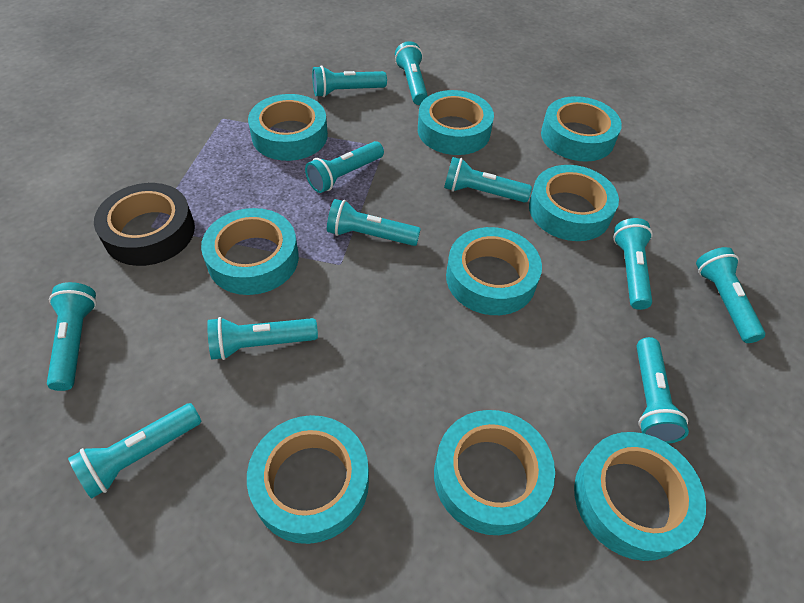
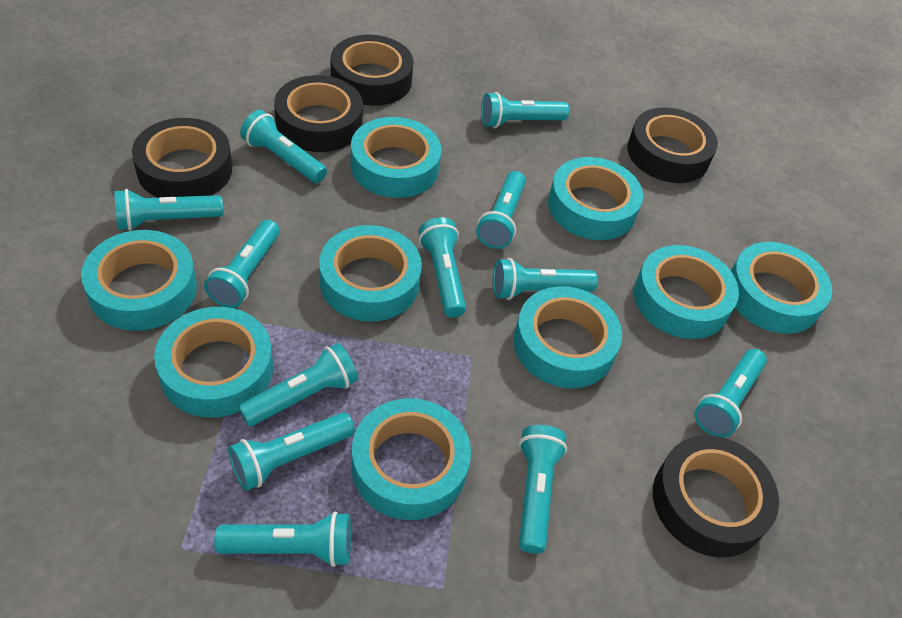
black tape: 1 -> 5
turquoise flashlight: 11 -> 12

